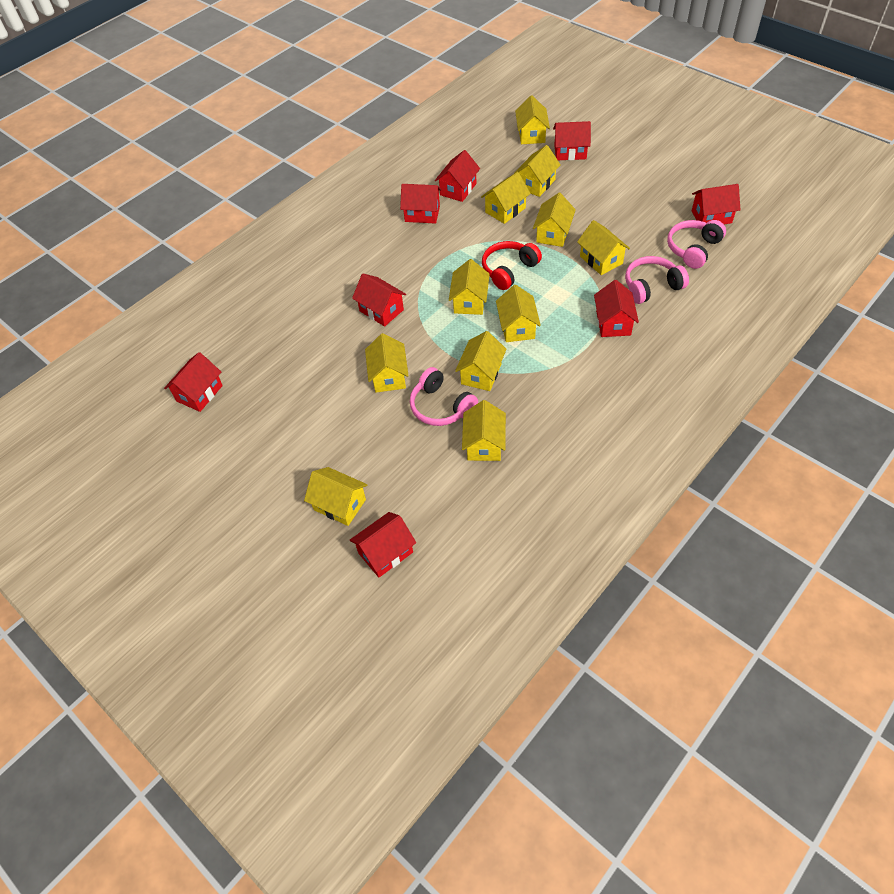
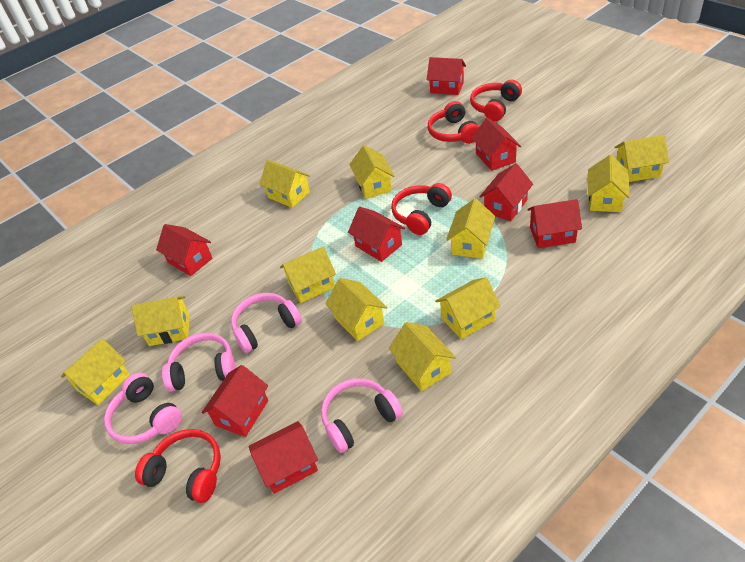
pink headphones: 3 -> 4
red headphones: 1 -> 4

